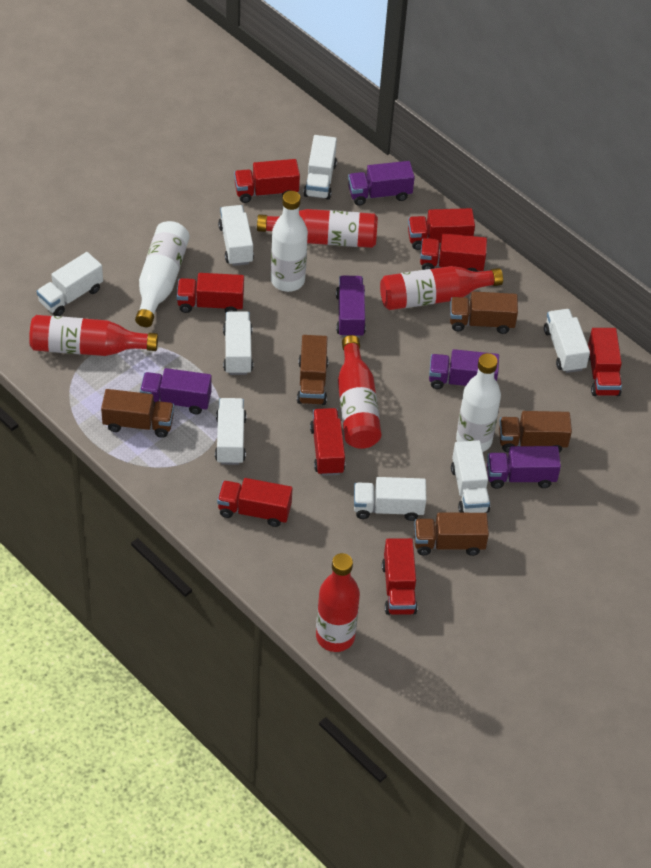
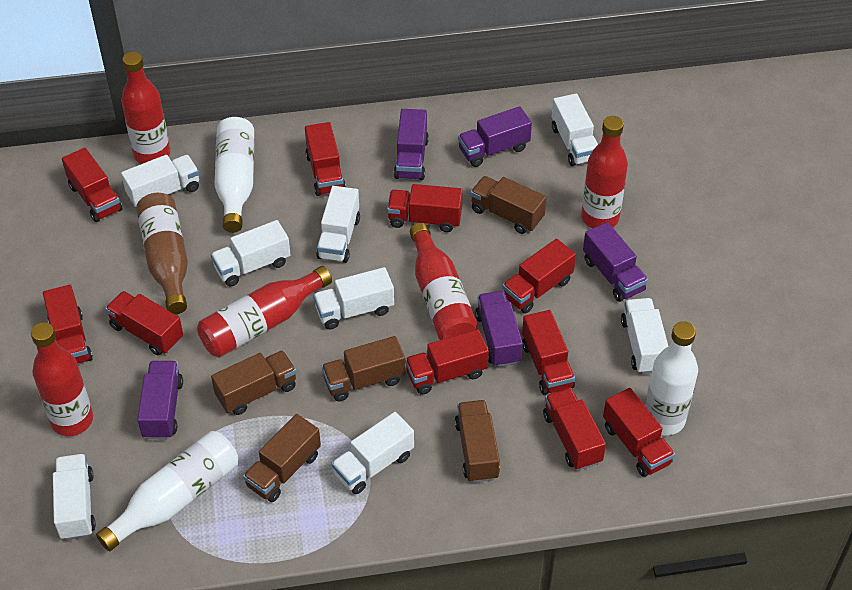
brown bottle: 0 -> 1
red truck: 8 -> 10

